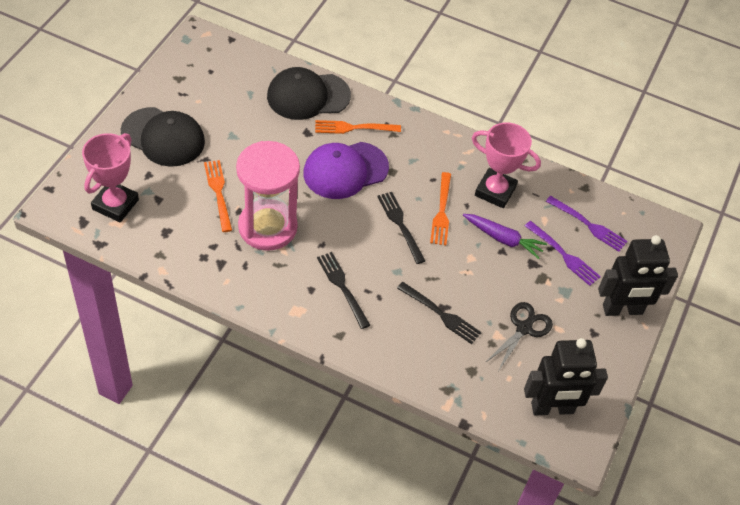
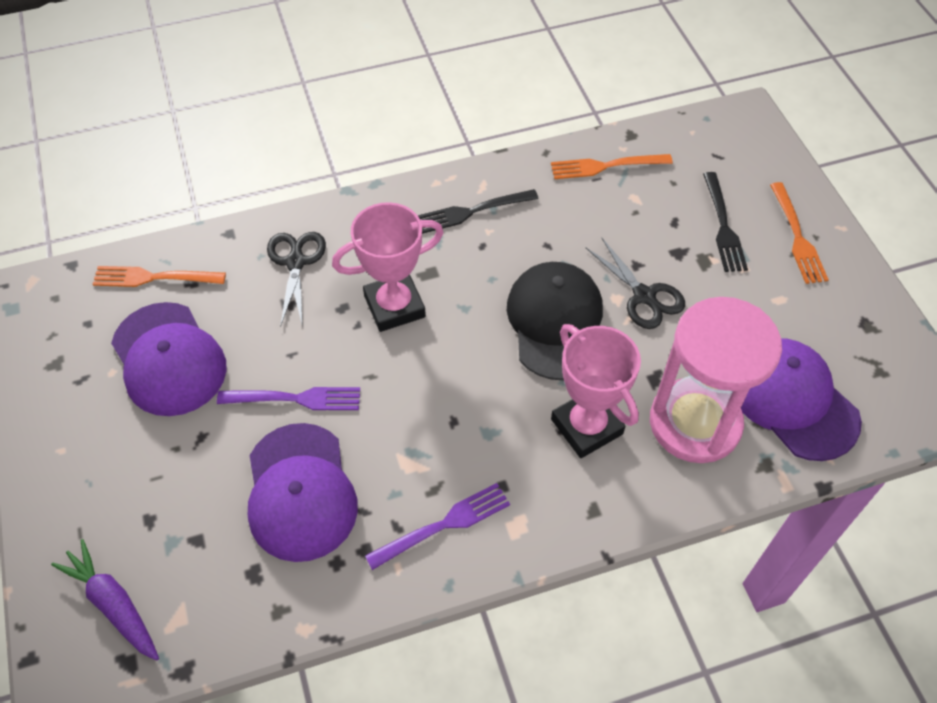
black cap: 2 -> 1
black fork: 3 -> 2
black robot: 2 -> 0
black scissors: 1 -> 2
purple cap: 1 -> 3

